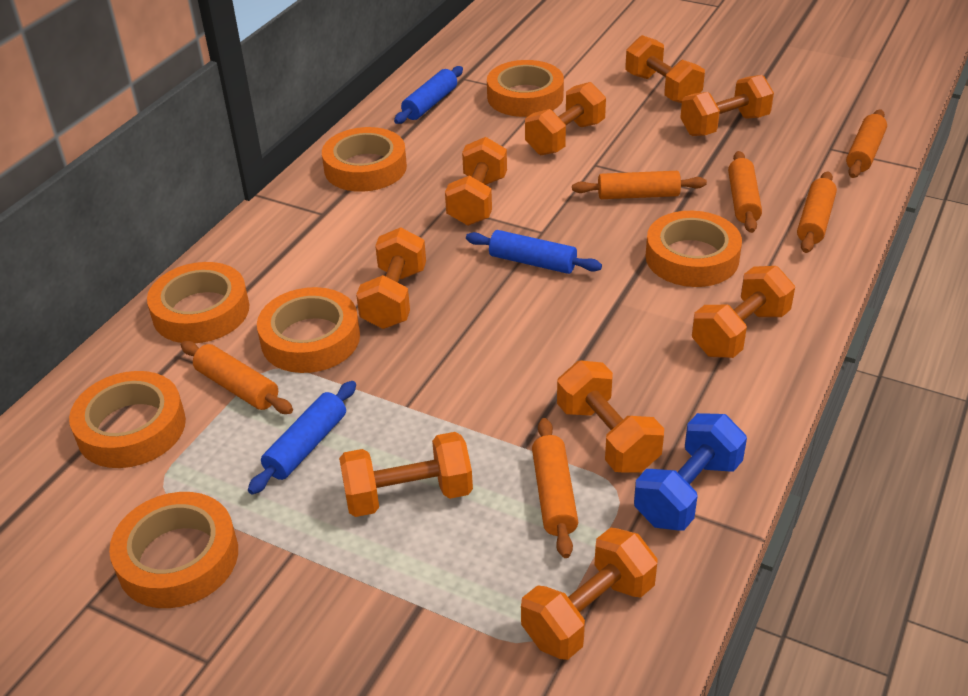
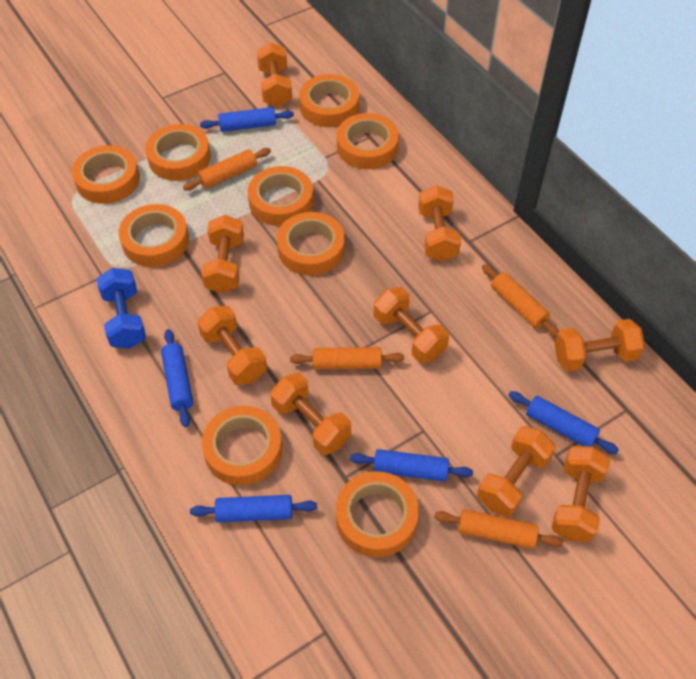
blue rolling pin: 3 -> 5
orange rolling pin: 6 -> 4
orange tape: 7 -> 9

